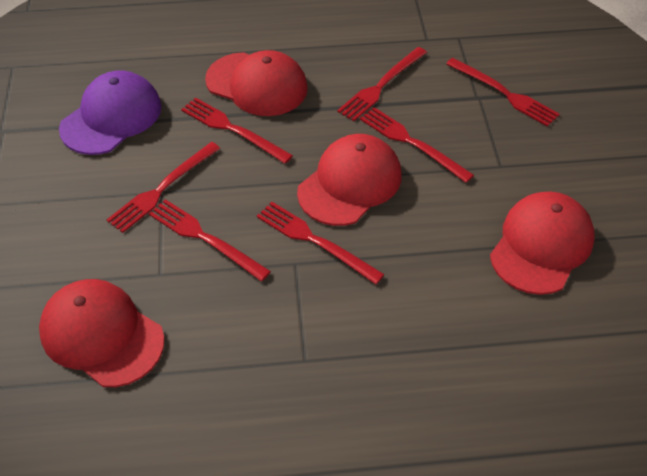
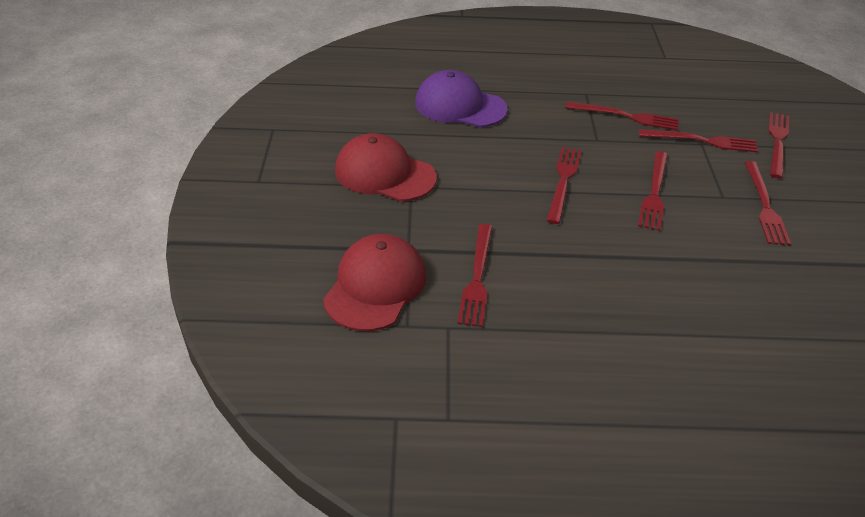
red cap: 4 -> 2

